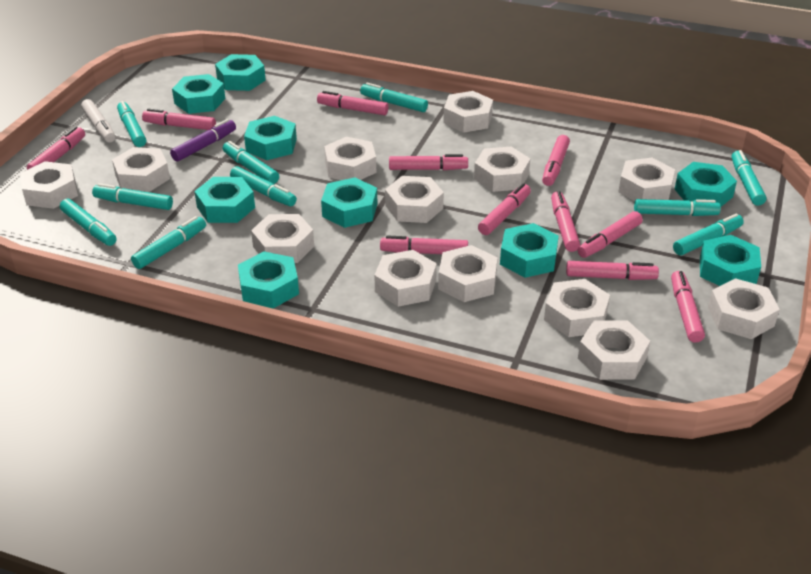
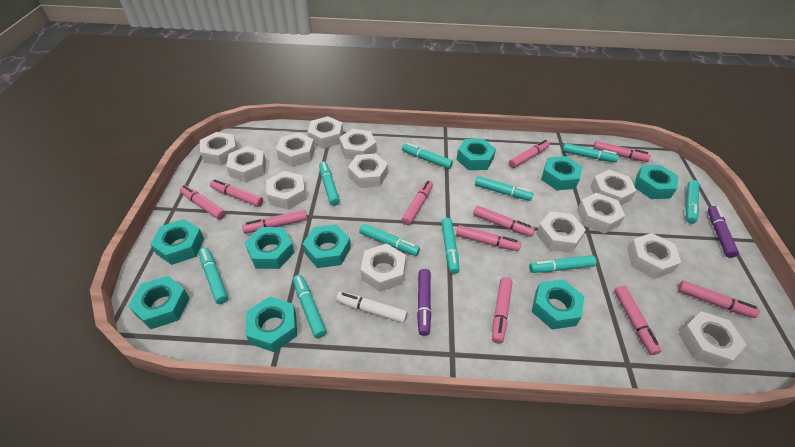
purple marker: 1 -> 2

